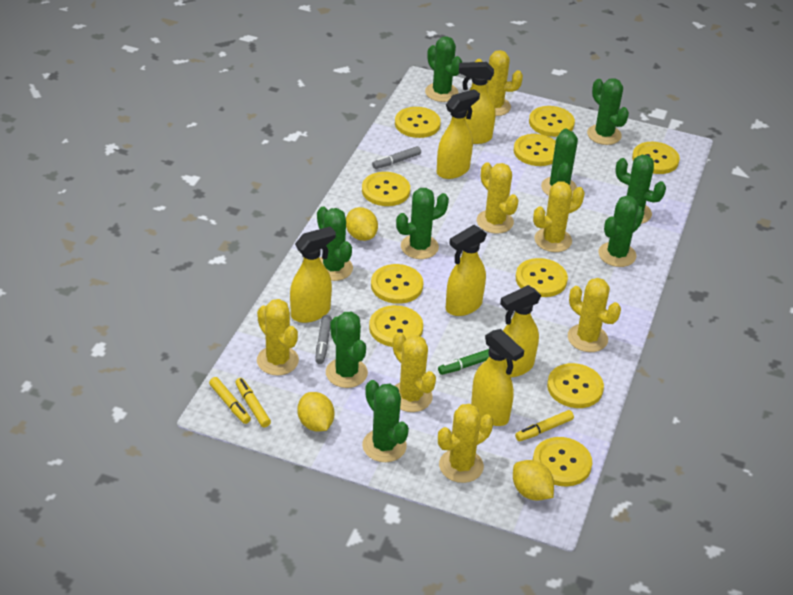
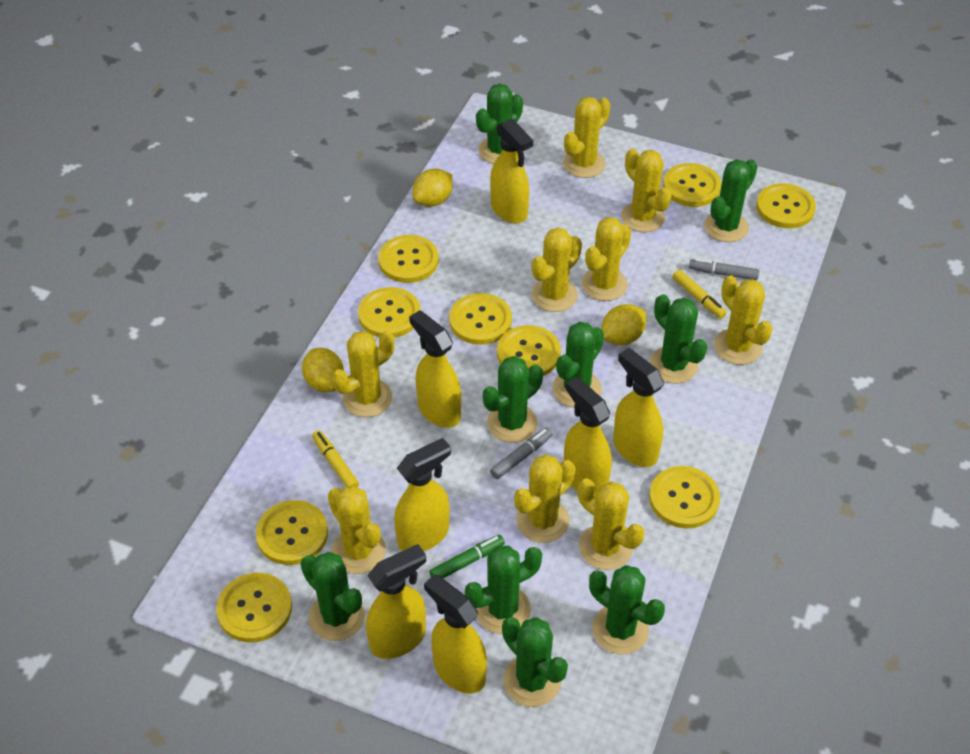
yellow button: 10 -> 9
yellow cactus: 7 -> 9
yellow marker: 3 -> 2
yellow spray bottle: 6 -> 7

